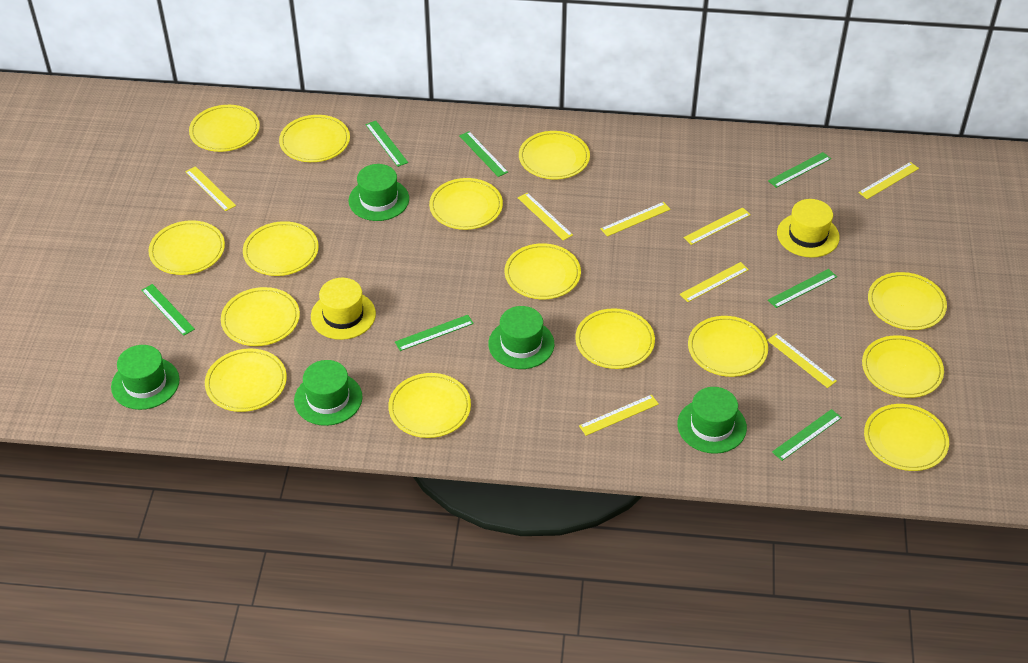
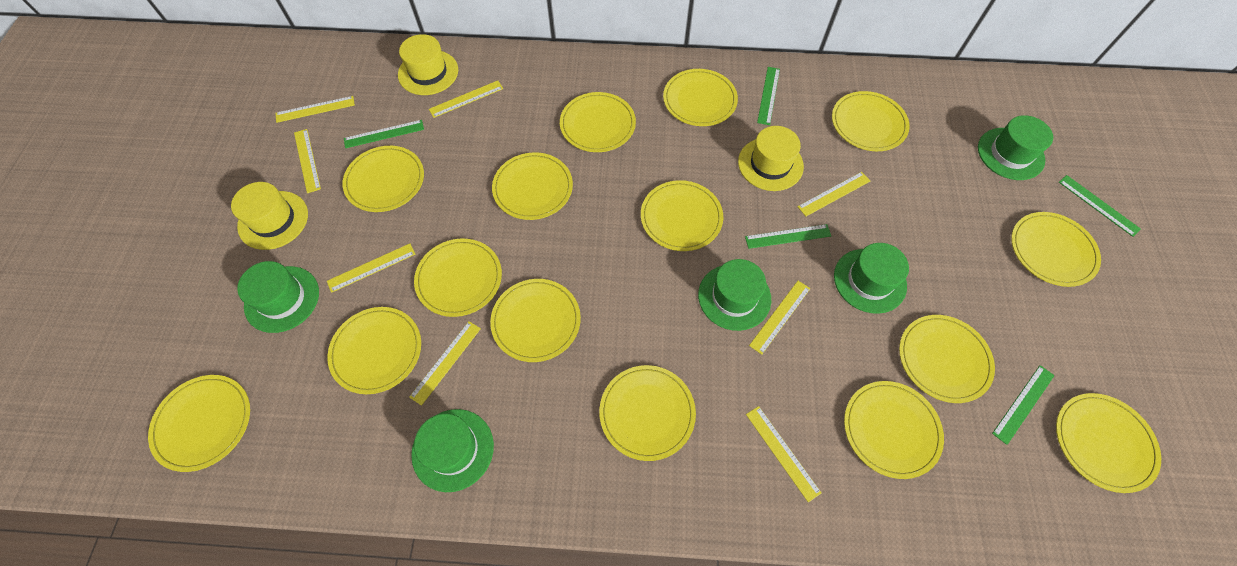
green ruler: 7 -> 5
yellow hat: 2 -> 3

